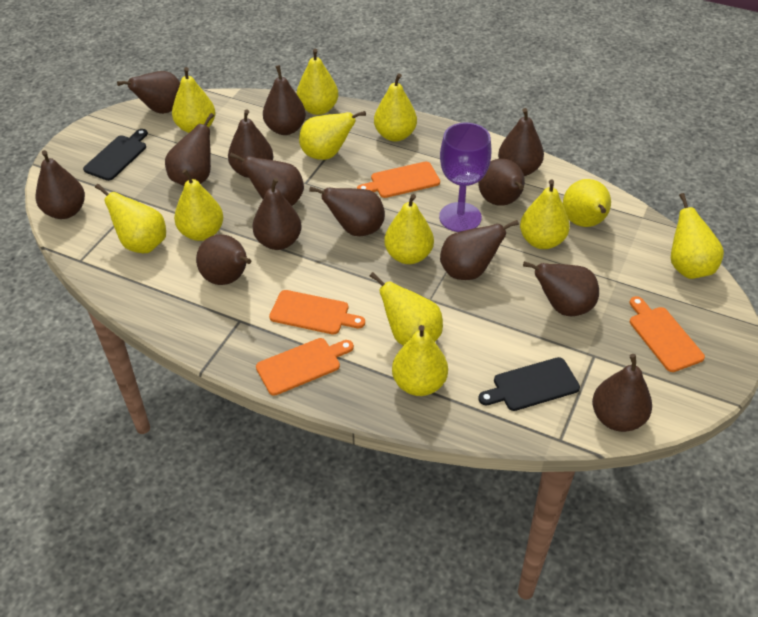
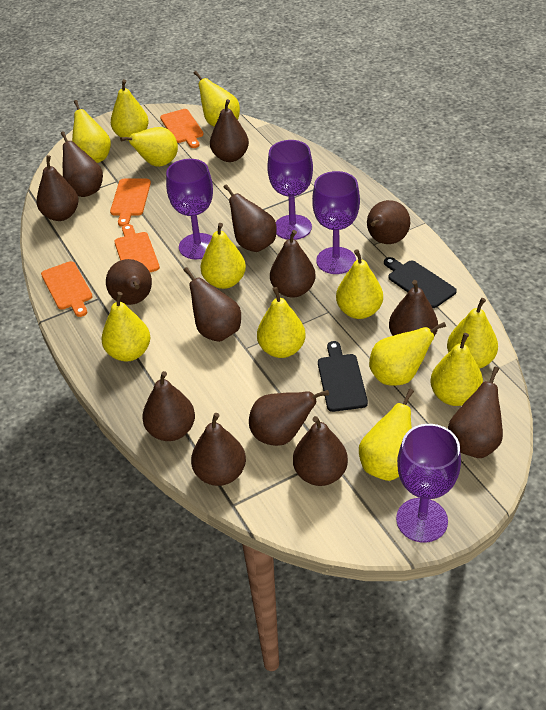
purple goblet: 1 -> 4

